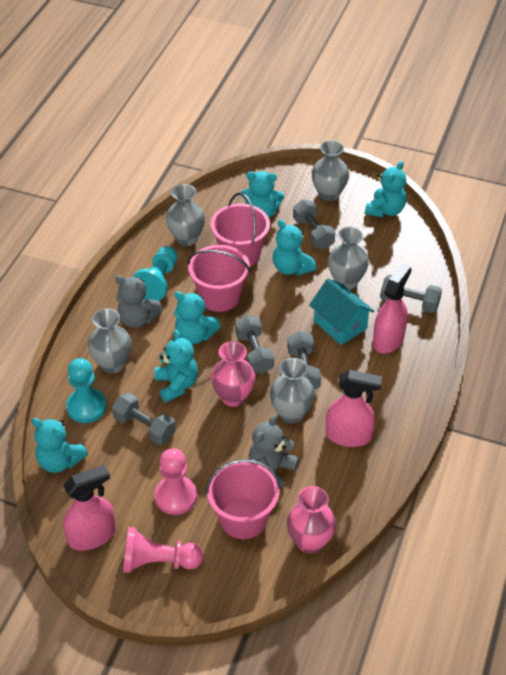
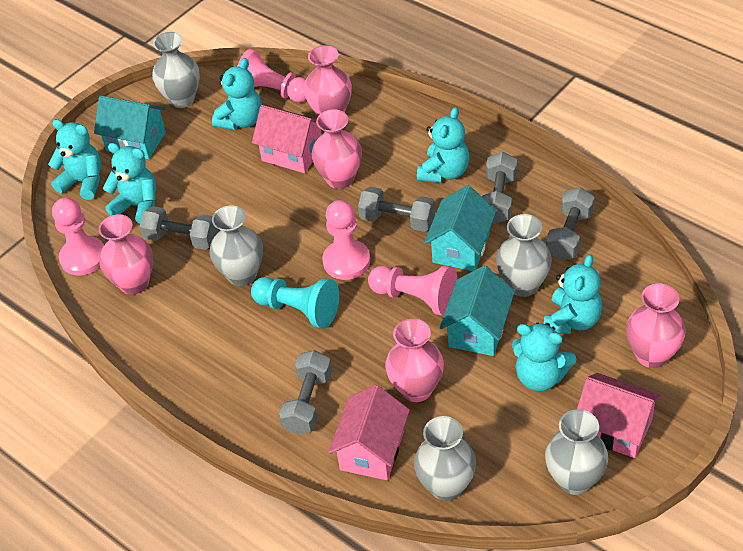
grey teddy bear: 2 -> 0
pink bucket: 3 -> 0
pink house: 0 -> 3
pink pawn: 2 -> 4
pink spray bottle: 3 -> 0
pink vase: 2 -> 5
turquoise house: 1 -> 3
turquoise pawn: 2 -> 1

